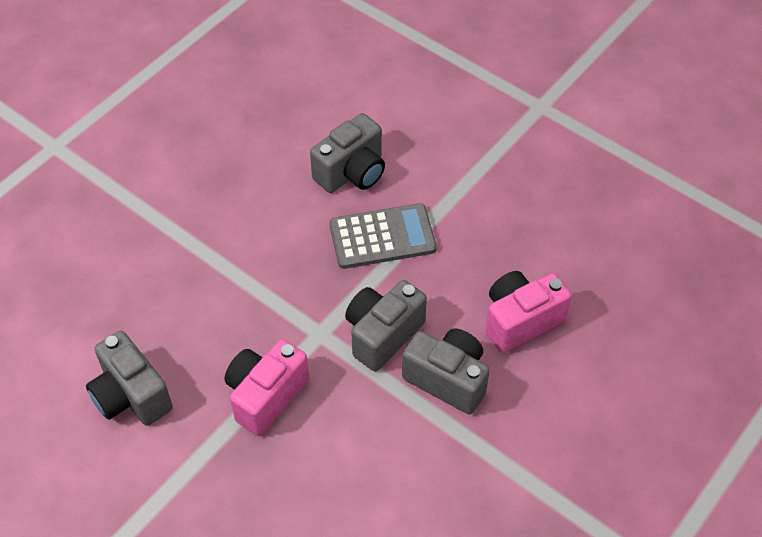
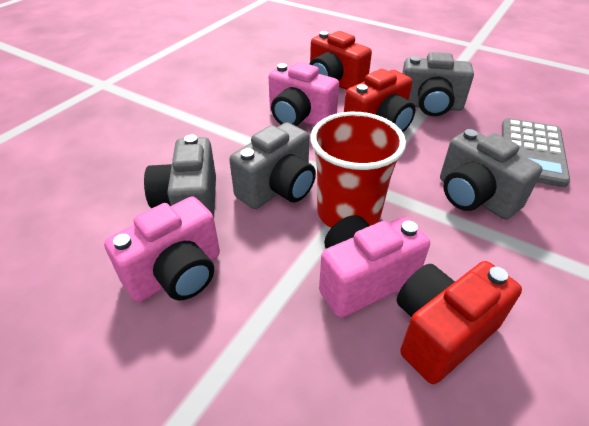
pink camera: 2 -> 3
red camera: 0 -> 3
red cup: 0 -> 1

